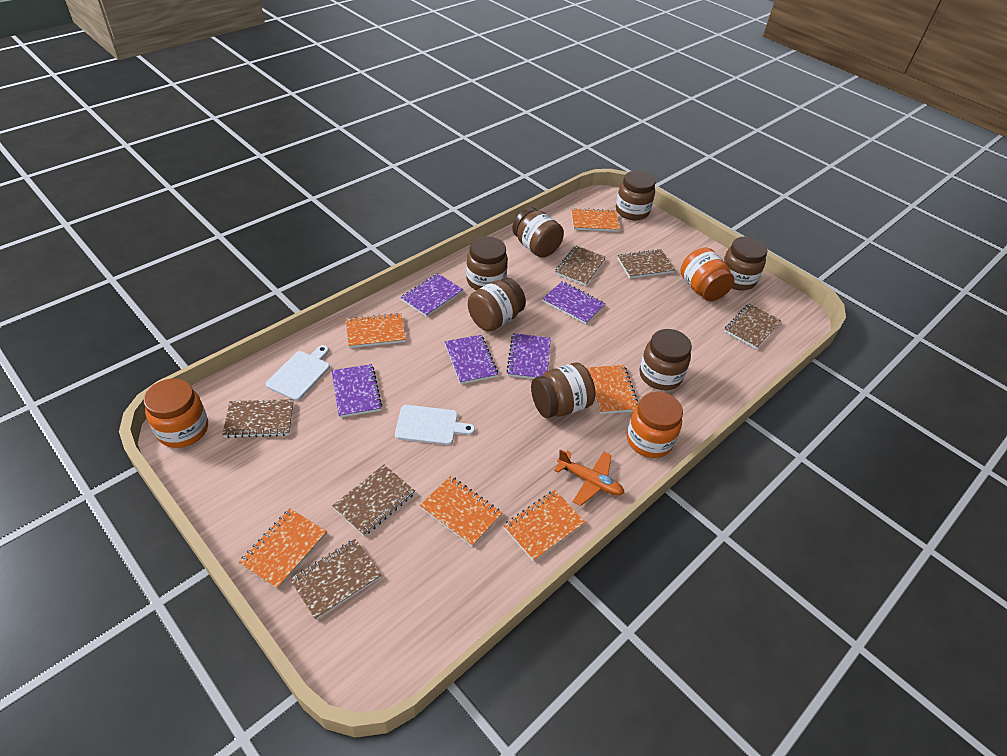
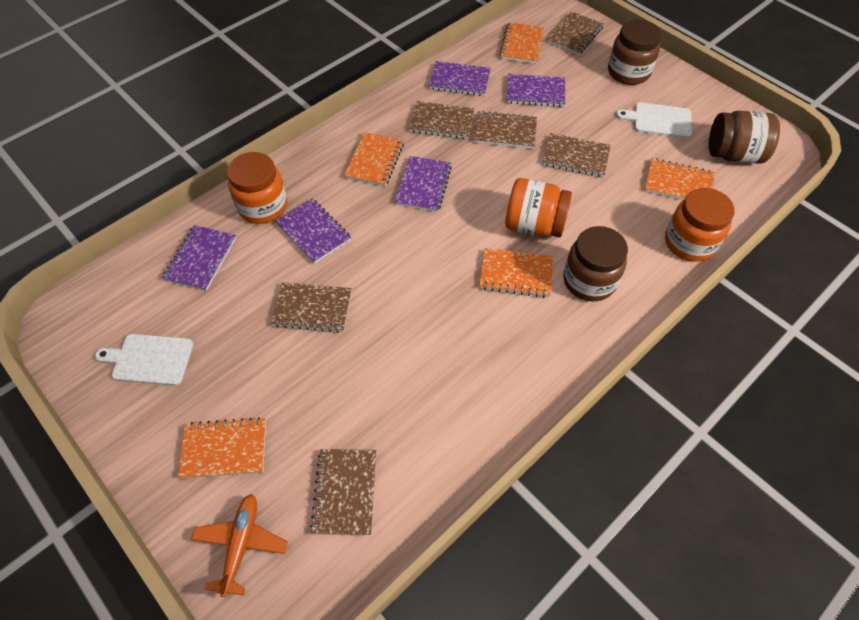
brown jar: 7 -> 3
orange notebook: 6 -> 5

